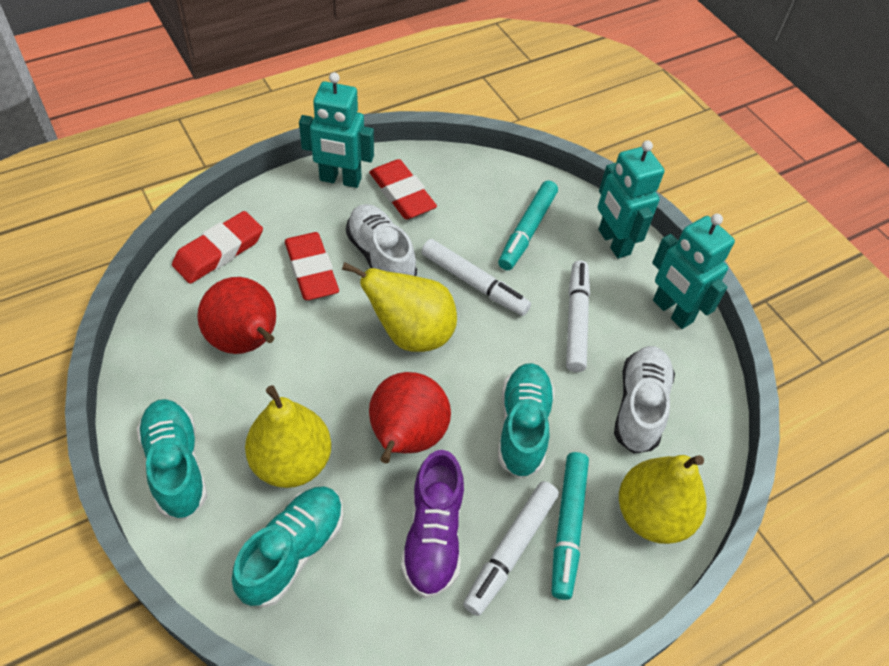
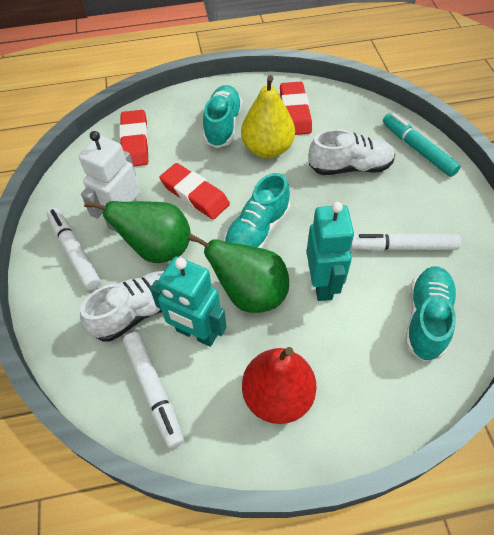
green pear: 0 -> 2
purple shoe: 1 -> 0
red pear: 2 -> 1
turquoise marker: 2 -> 1
turquoise robot: 3 -> 2
white robot: 0 -> 1
yellow pear: 3 -> 1

